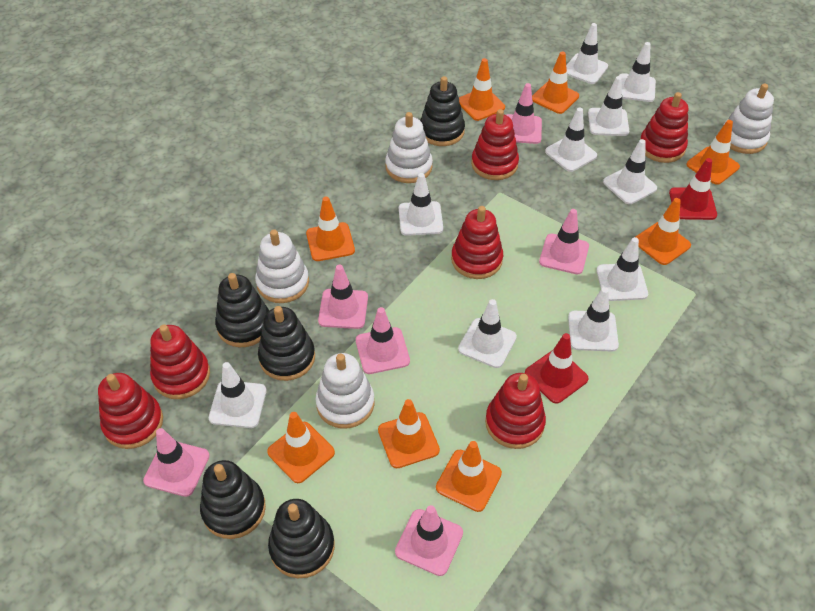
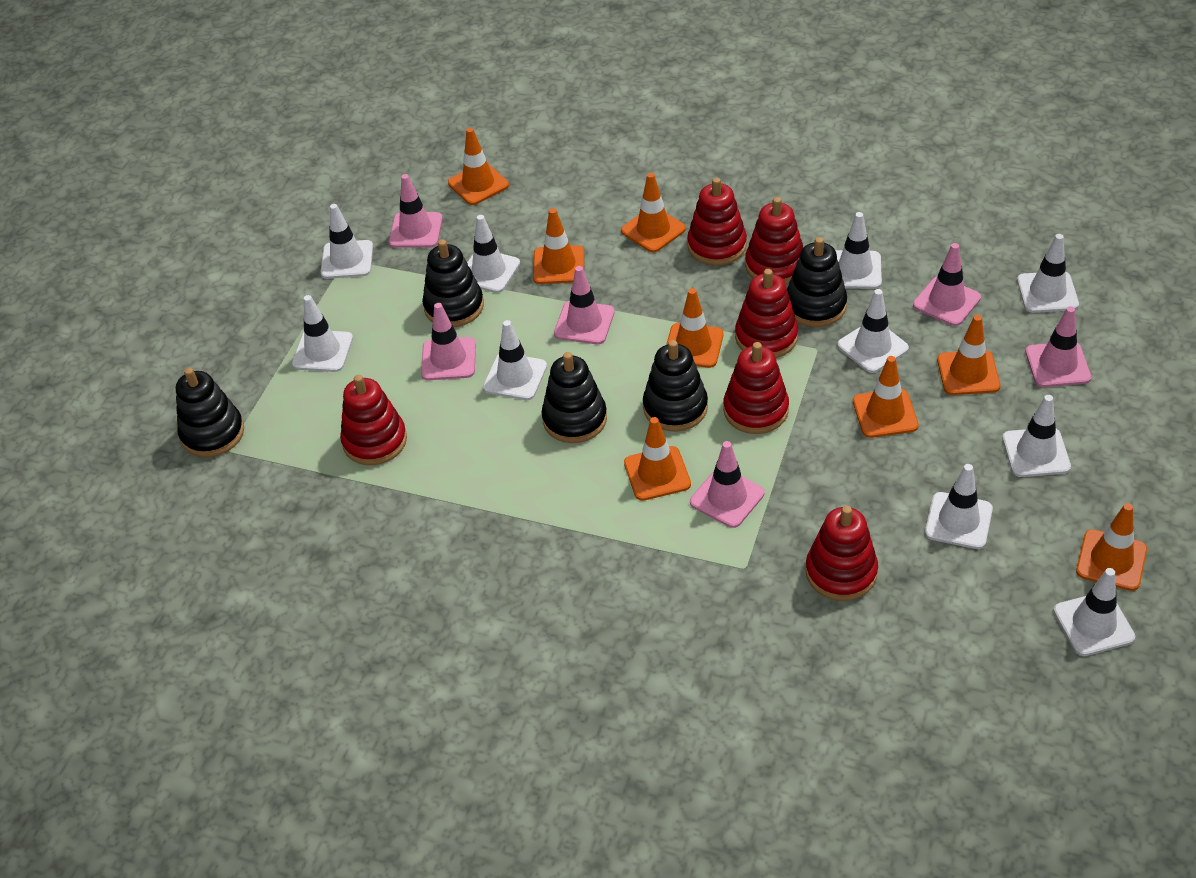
red traffic cone: 2 -> 0
white stacking toy: 4 -> 0

